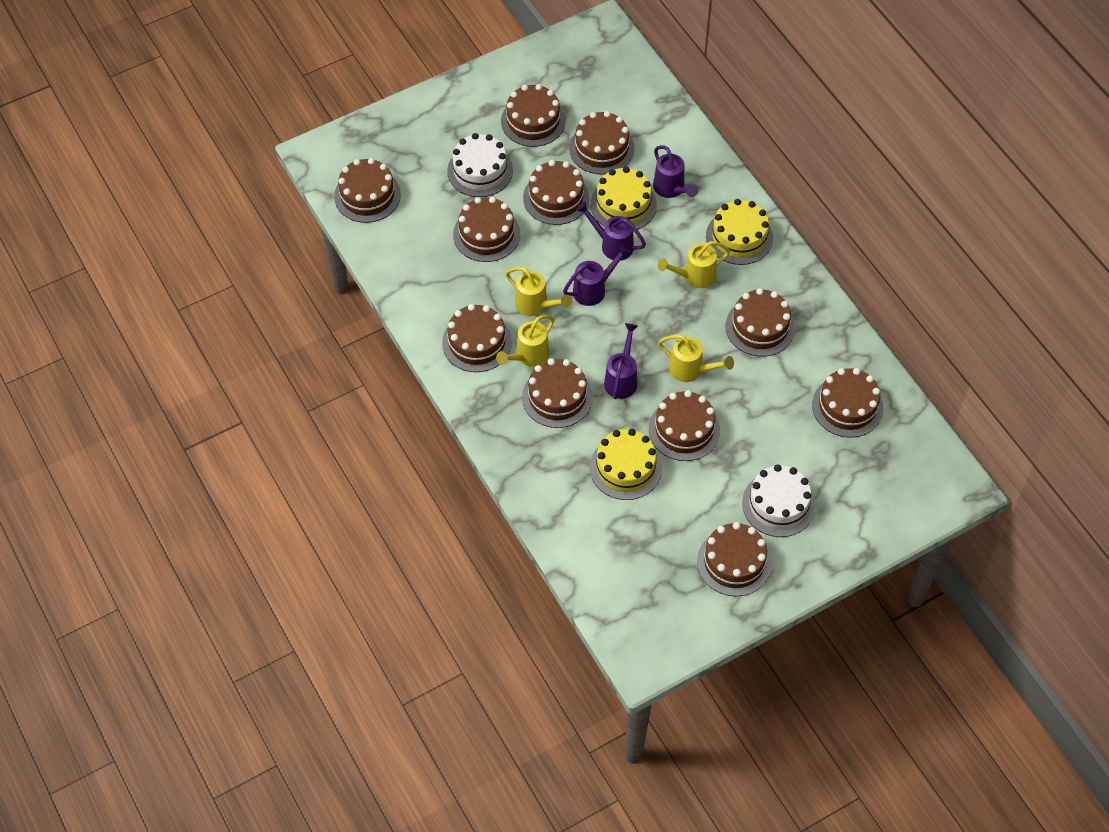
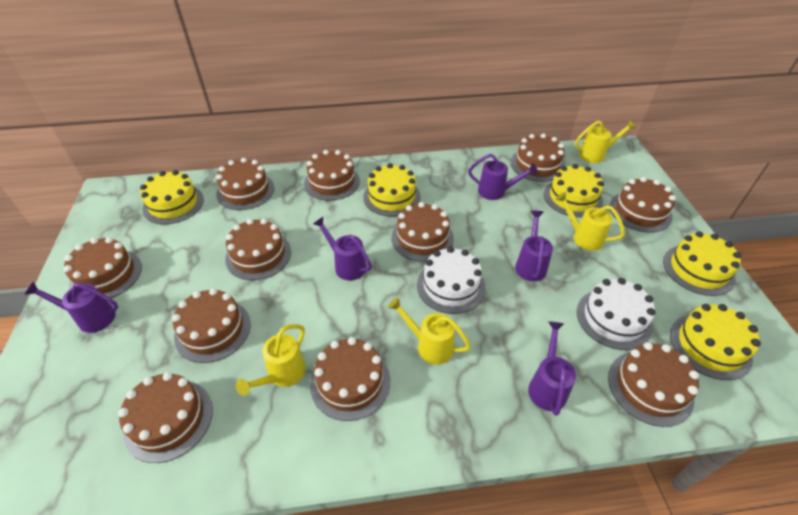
purple watering can: 4 -> 5
yellow cake: 3 -> 5

